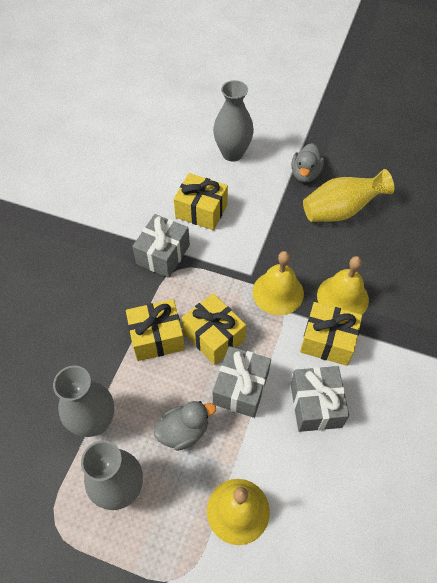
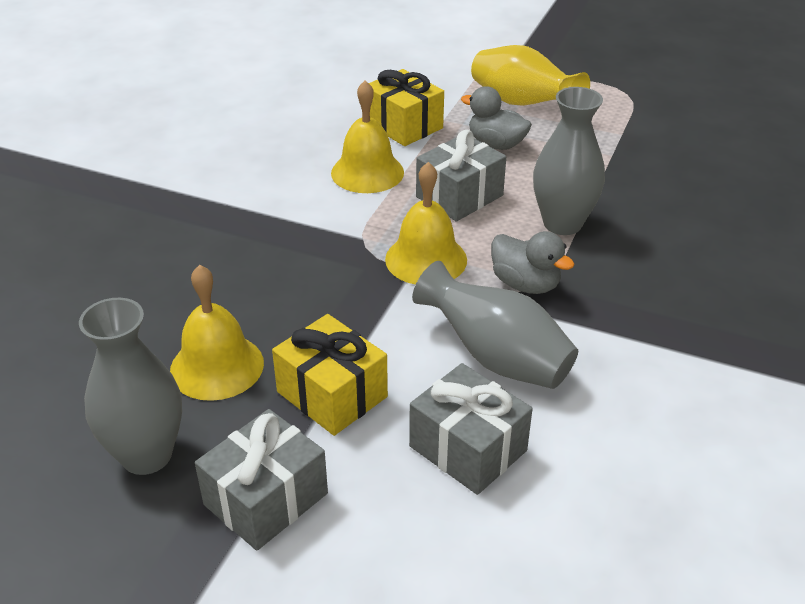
yellow gift: 4 -> 2

